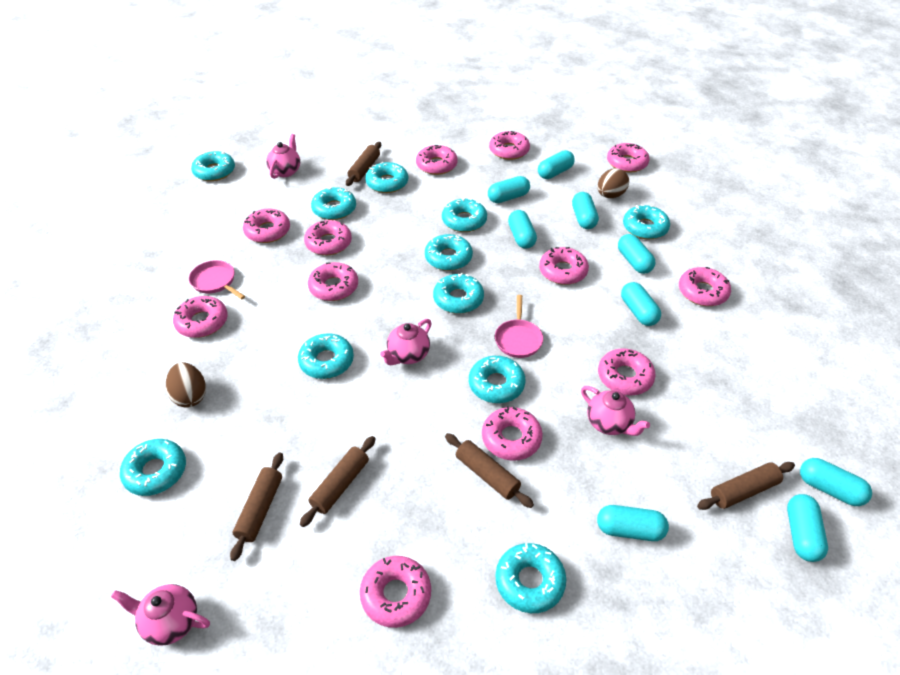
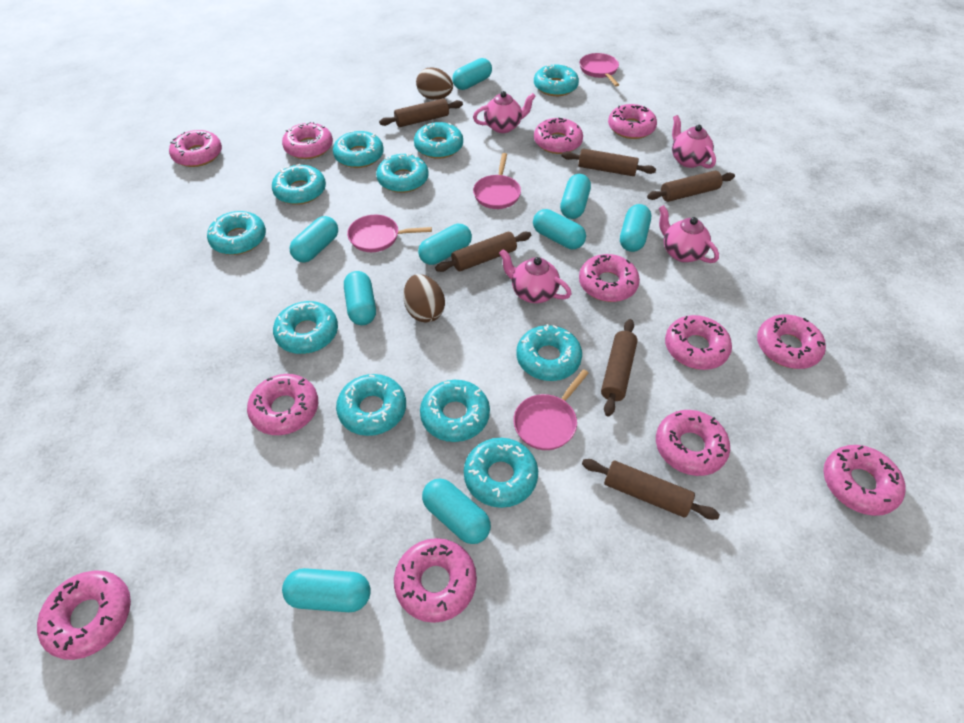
brown rolling pin: 5 -> 6
pink pan: 2 -> 4

